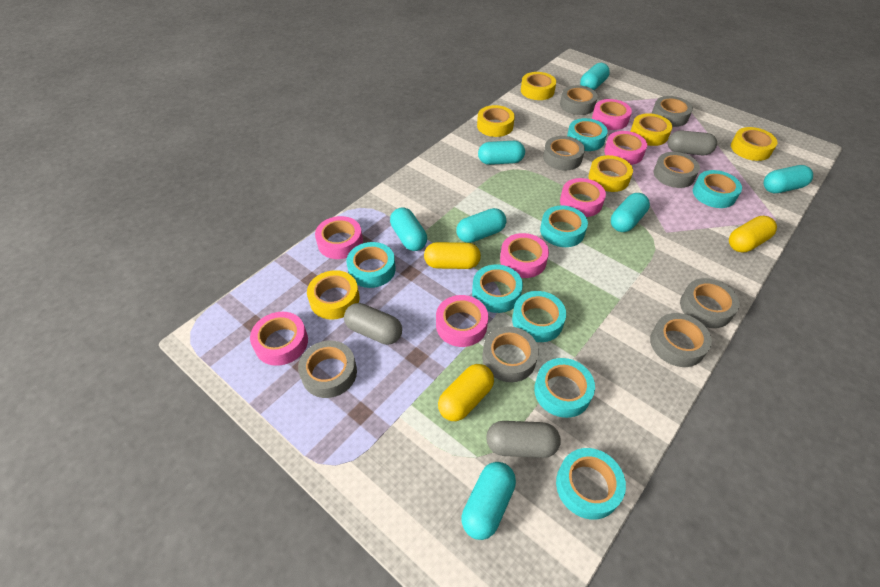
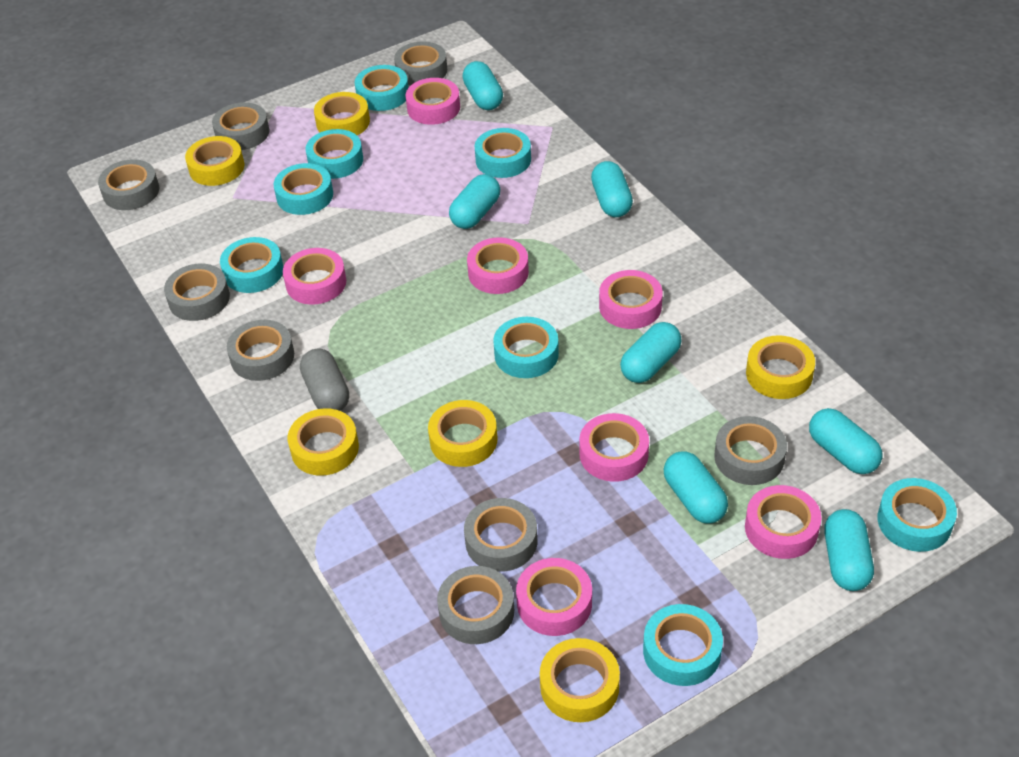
grey capsule: 3 -> 1
yellow capsule: 3 -> 0

